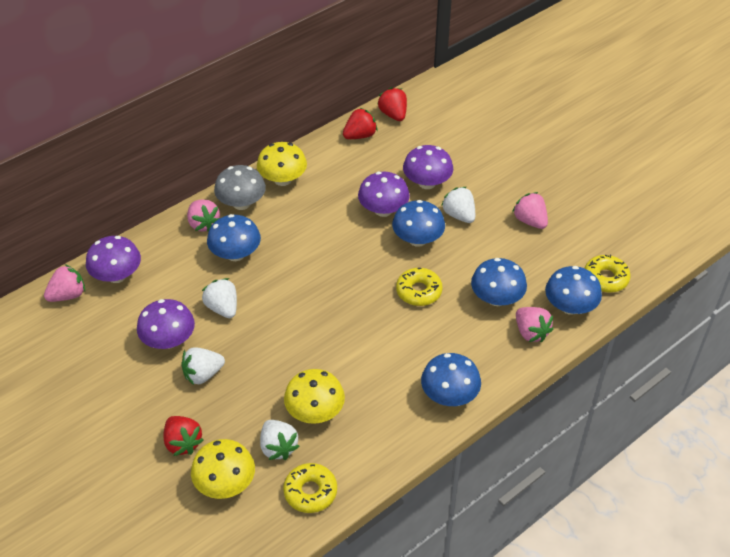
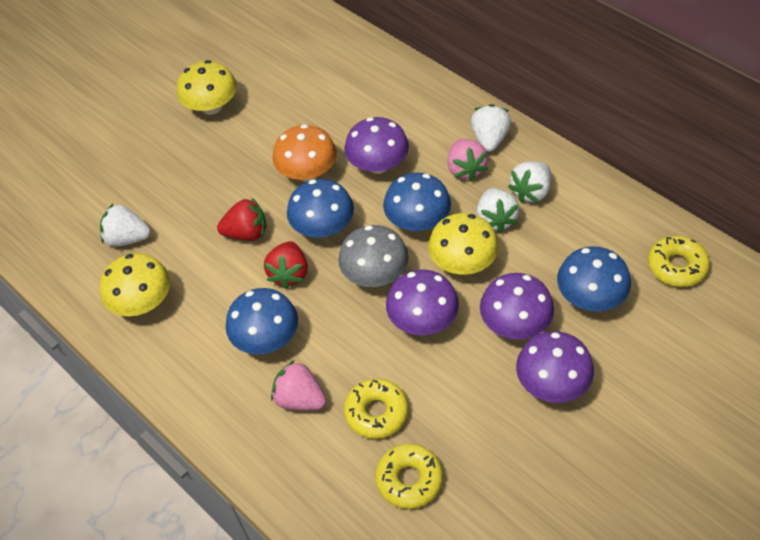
blue mushroom: 5 -> 4
orange mushroom: 0 -> 1
pink strawberry: 4 -> 2
red strawberry: 3 -> 2

